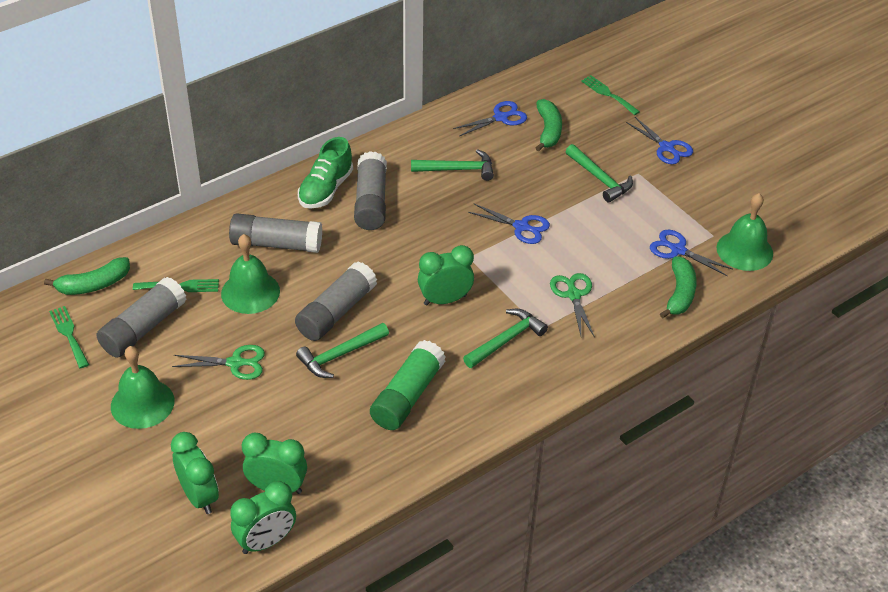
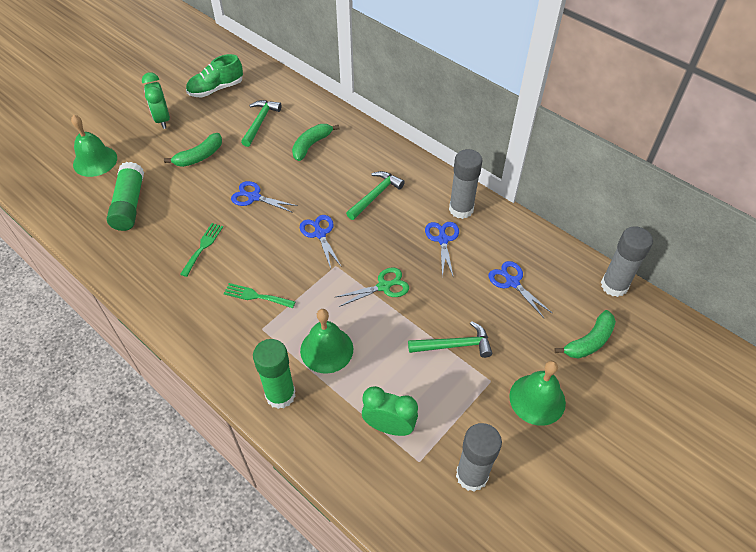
green clock: 4 -> 2
green fork: 3 -> 2
green glue stick: 1 -> 2
green hammer: 4 -> 3
green scissors: 2 -> 1
grey glue stick: 4 -> 3

